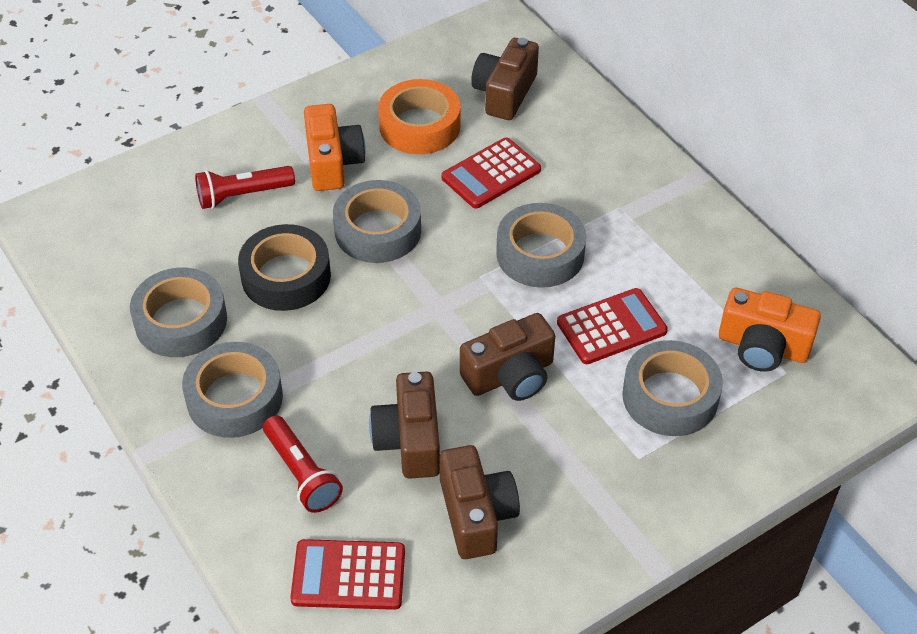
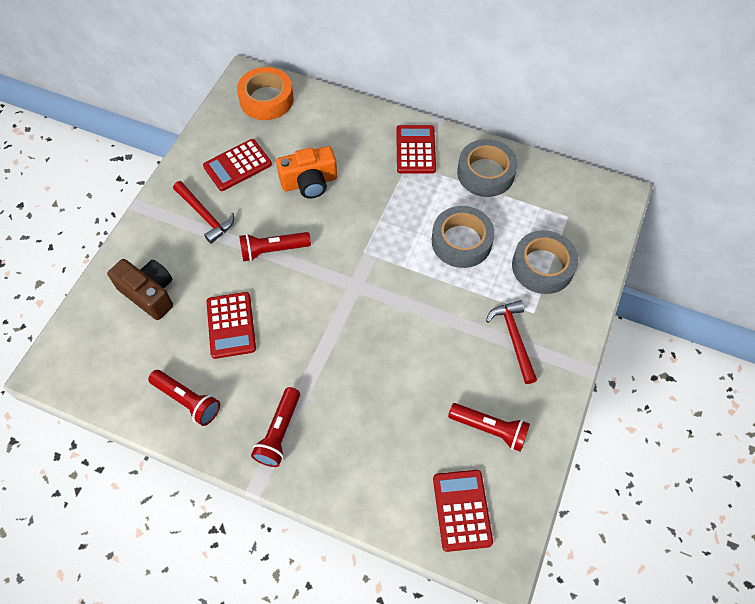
black tape: 1 -> 0
brown camera: 4 -> 1
grey tape: 5 -> 3
orange camera: 2 -> 1
red calculator: 3 -> 4
red flashlight: 2 -> 4
red hammer: 0 -> 2

